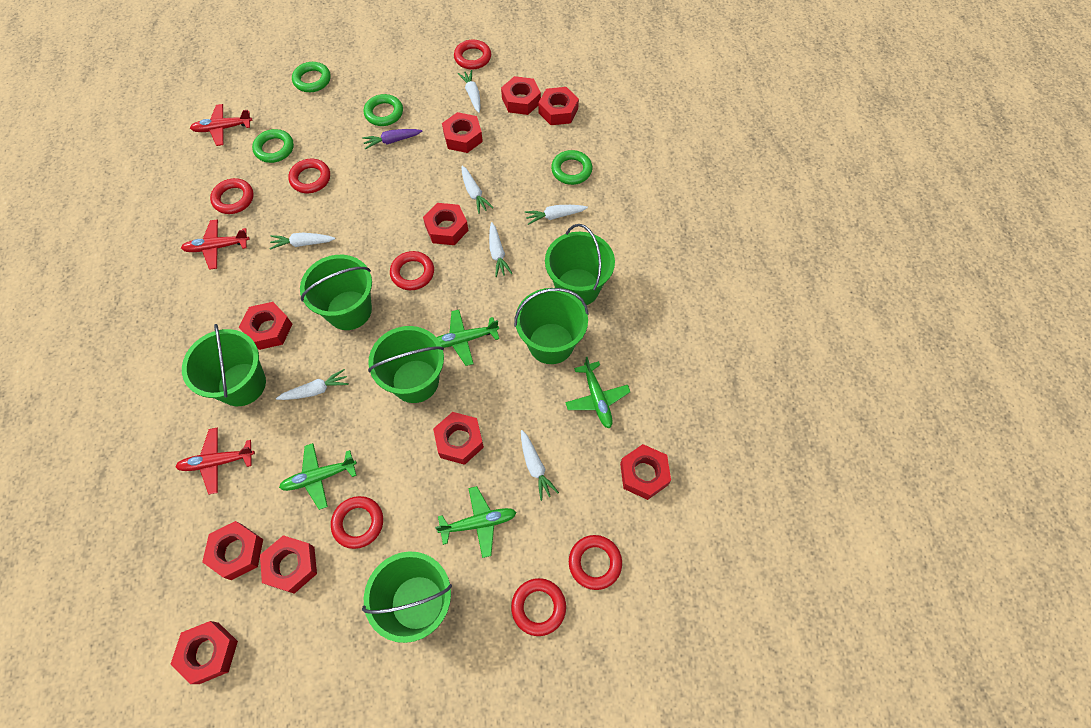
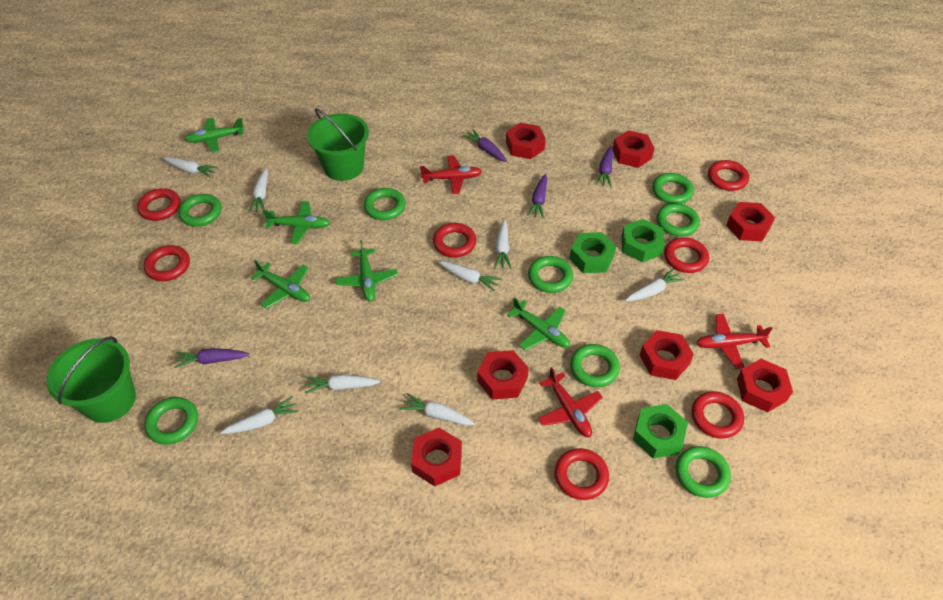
green bucket: 6 -> 2
green nut: 0 -> 3
green plane: 4 -> 5
green ring: 4 -> 8
purple carrot: 1 -> 4
red nut: 10 -> 7
white carrot: 7 -> 8

